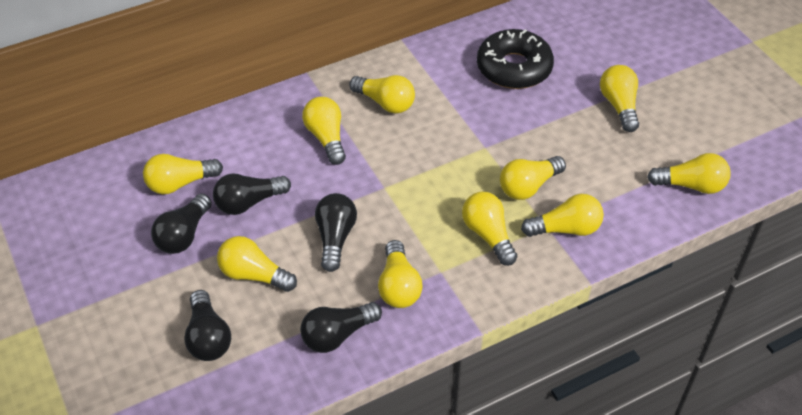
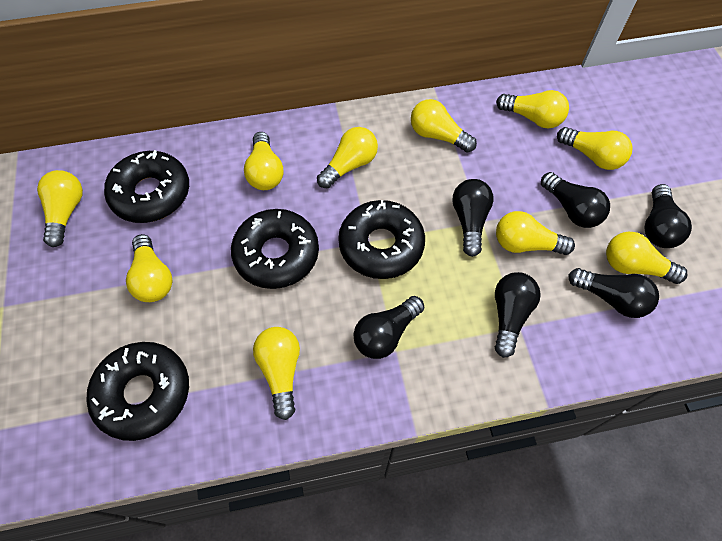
black donut: 1 -> 4
black light bulb: 5 -> 6

